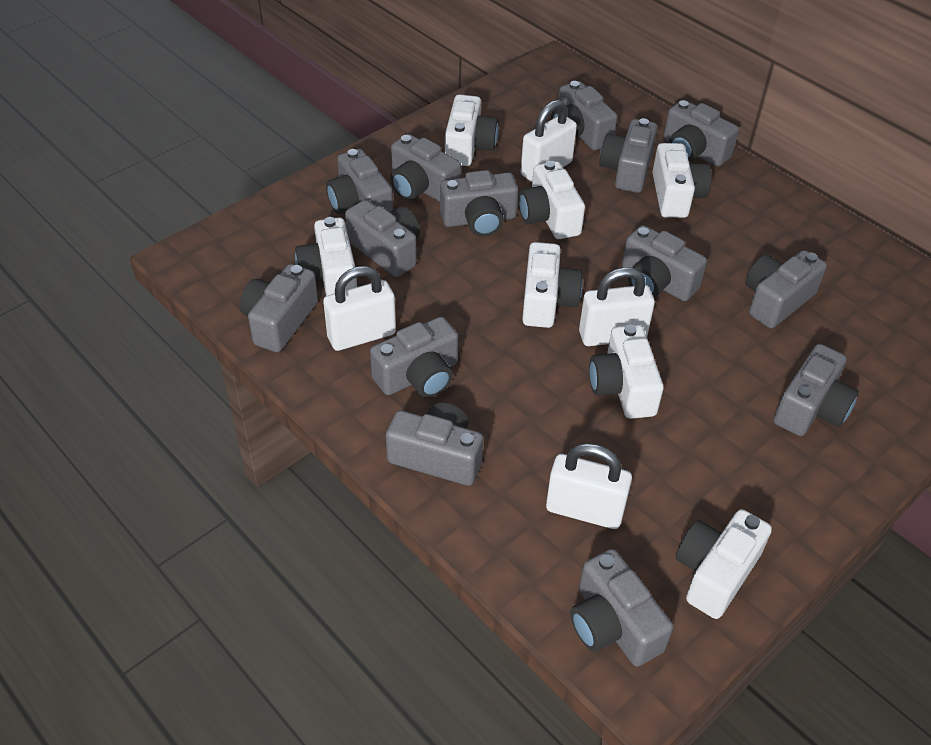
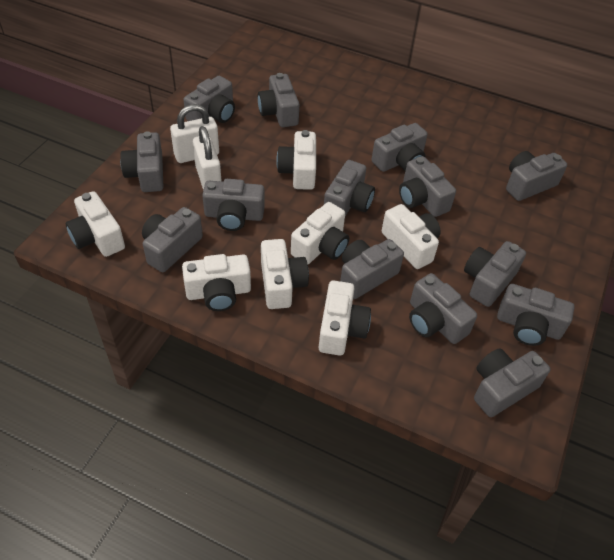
white padlock: 4 -> 2

